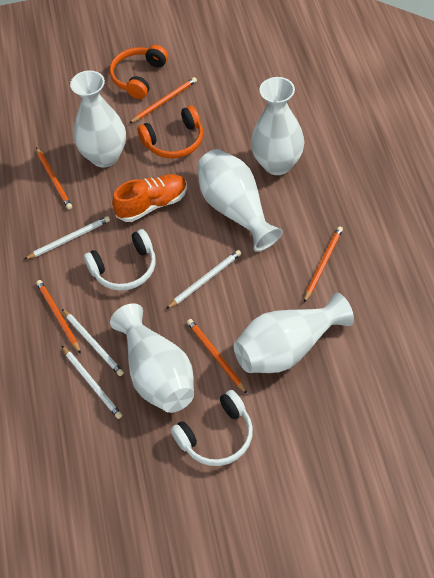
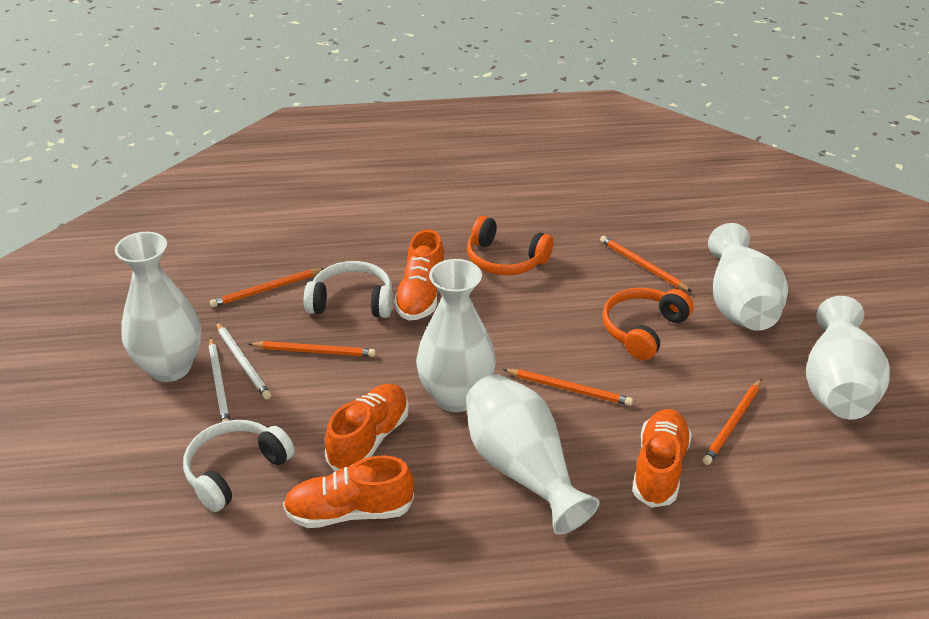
orange shoe: 1 -> 4
white pencil: 4 -> 2

